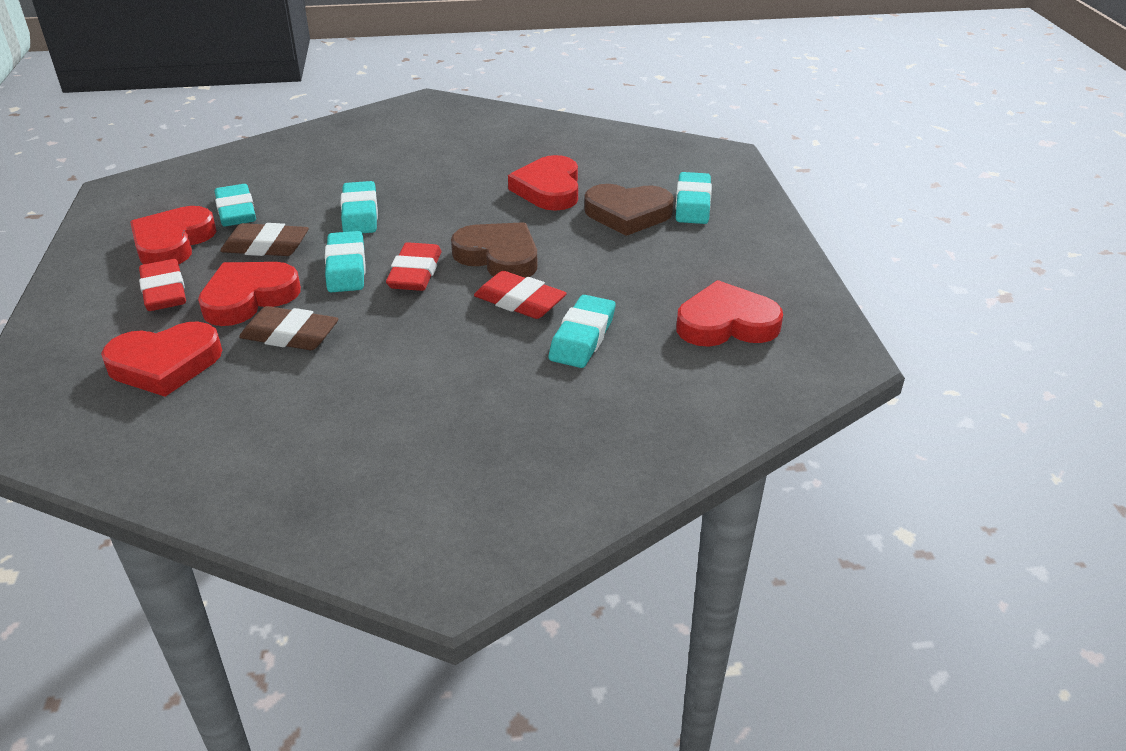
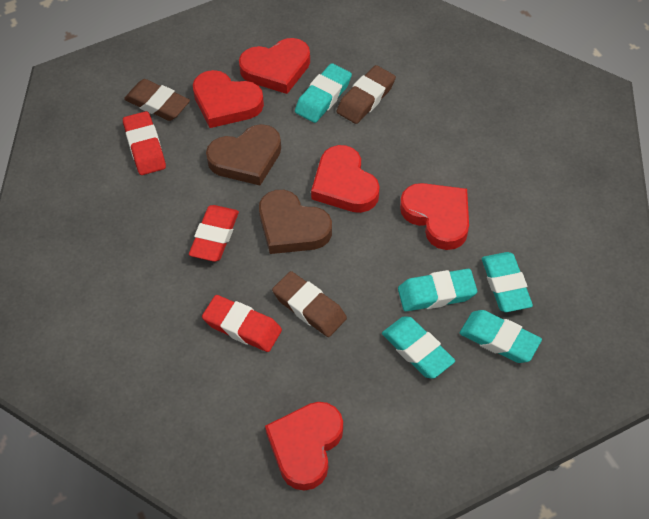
brown eraser: 2 -> 3

